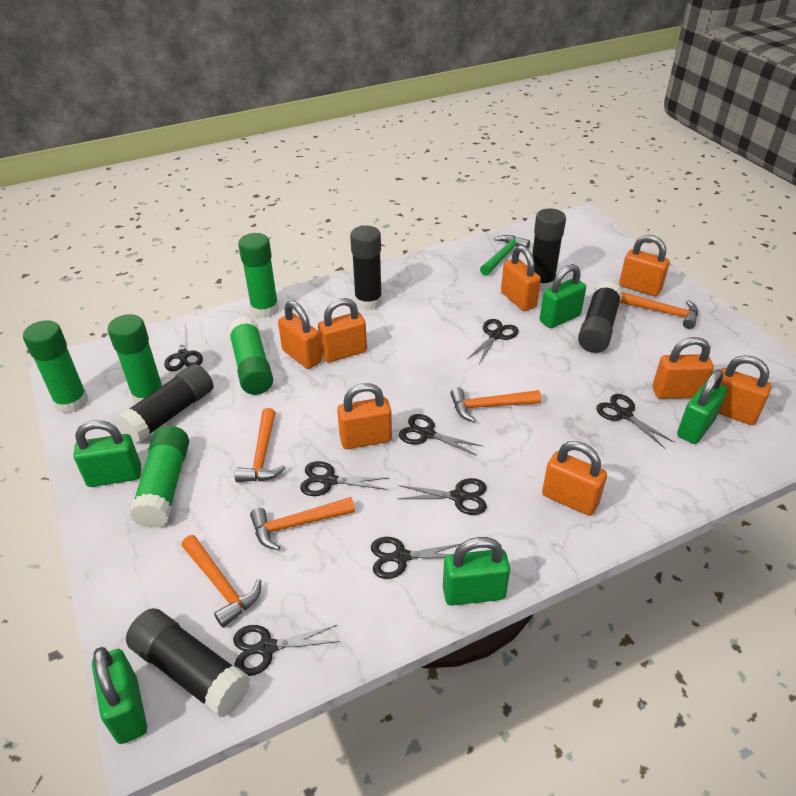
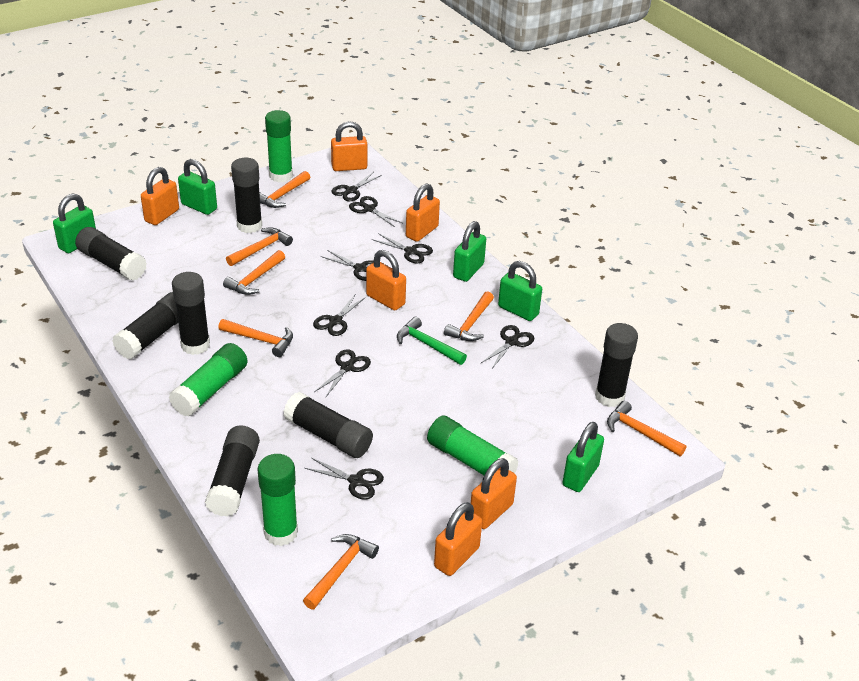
black glue stick: 5 -> 7
green glue stick: 5 -> 4
orange hammer: 5 -> 7
orange padlock: 8 -> 6

